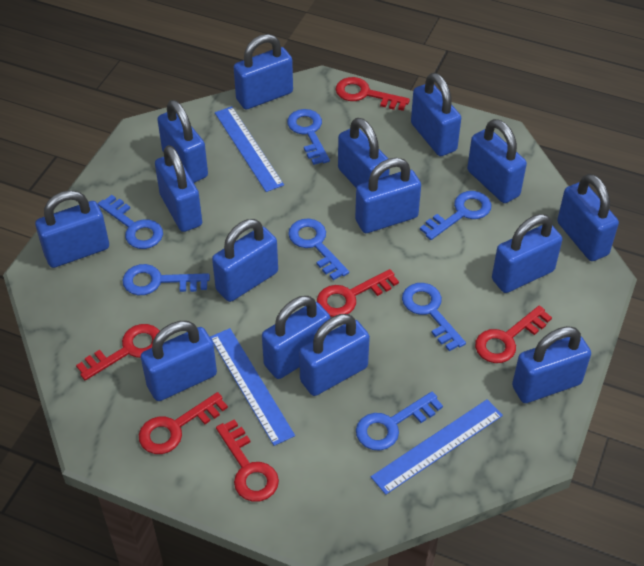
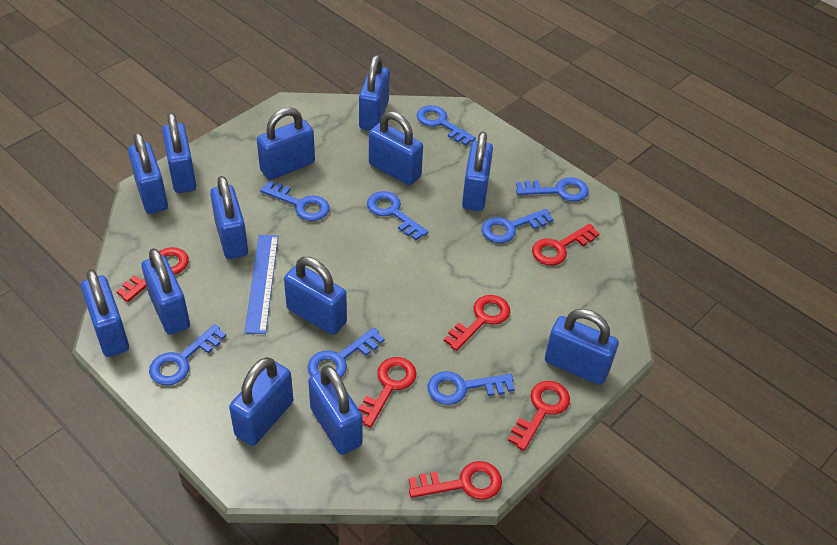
blue key: 7 -> 8
blue padlock: 15 -> 13
blue ruler: 3 -> 1

